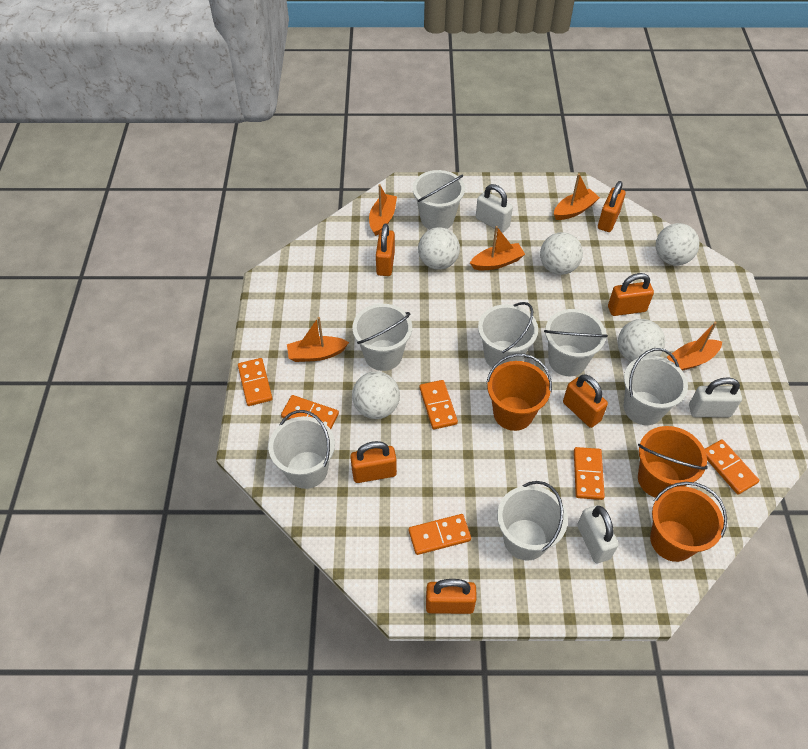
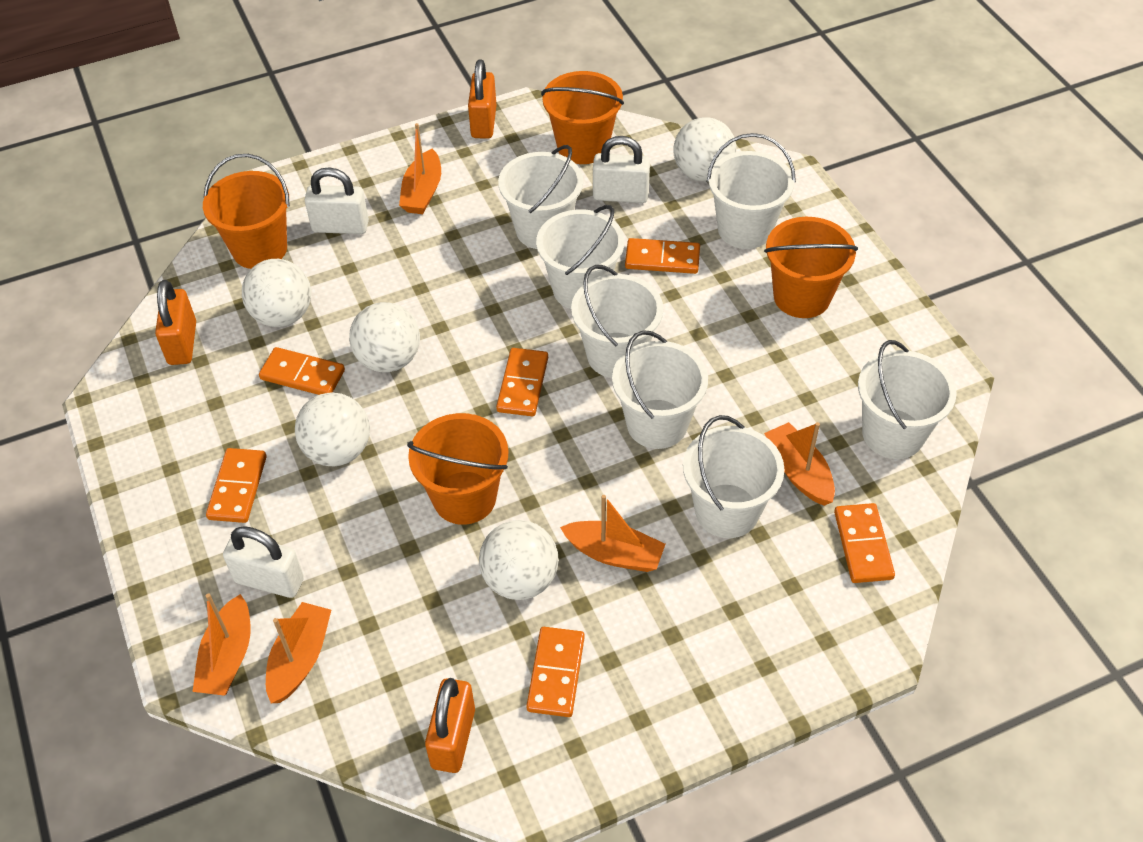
orange bucket: 3 -> 4
orange padlock: 6 -> 3

